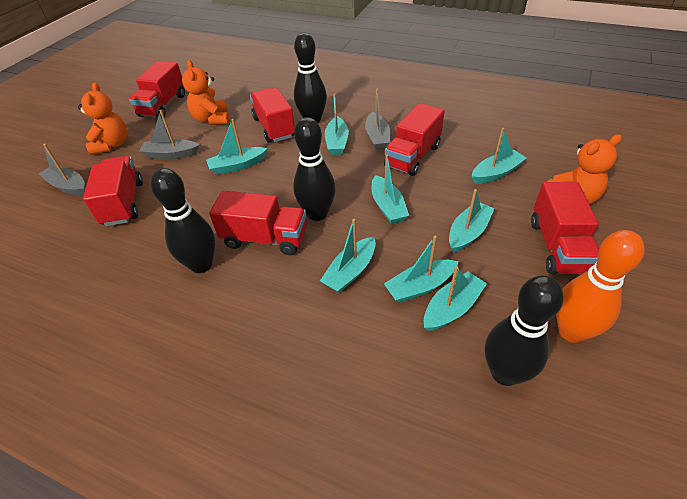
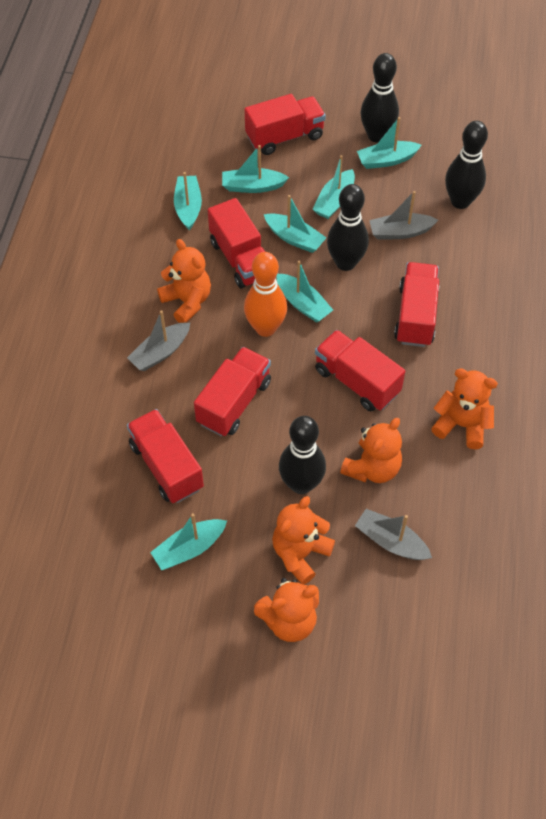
orange teddy bear: 3 -> 5
turquoise boat: 8 -> 7

